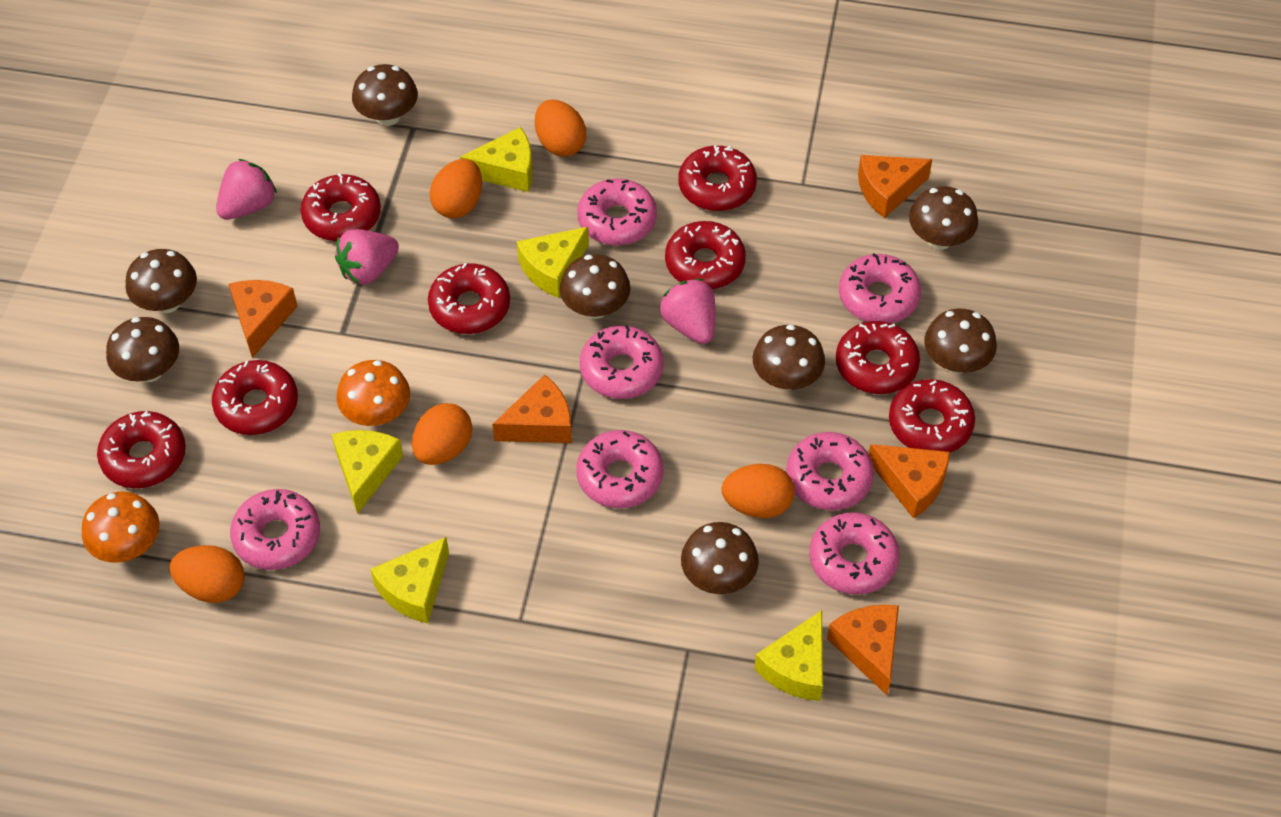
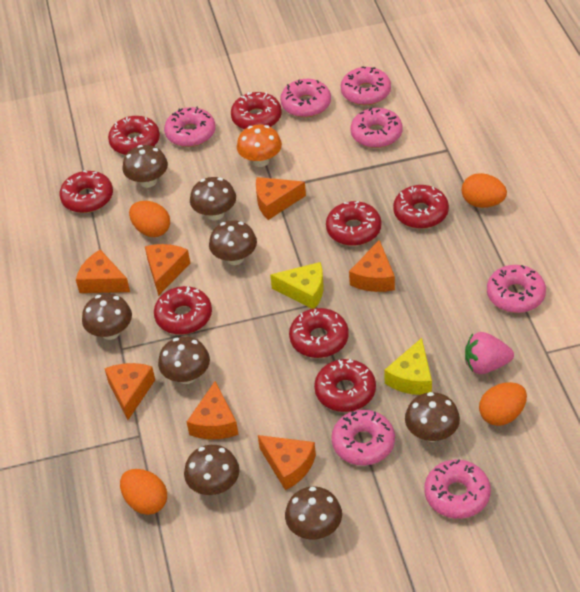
orange cheese: 5 -> 7
orange egg: 5 -> 4
orange mushroom: 2 -> 1
pink strawberry: 3 -> 1
yellow cheese: 5 -> 2

